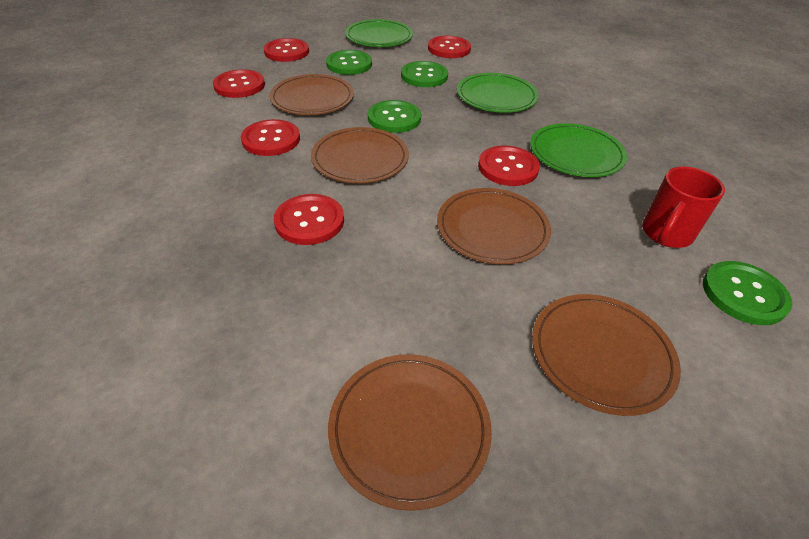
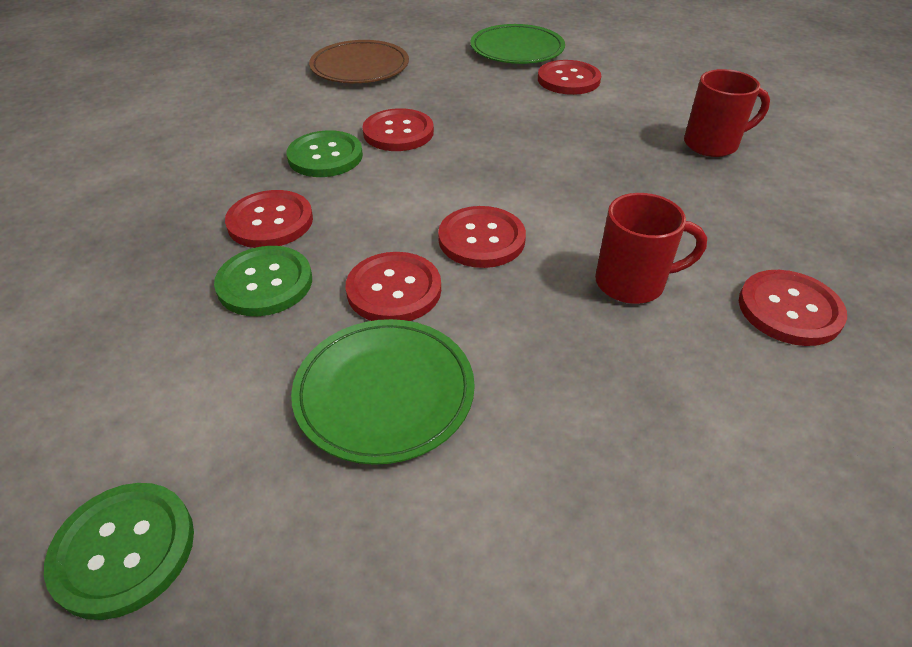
brown plate: 5 -> 1
green button: 4 -> 3
green plate: 3 -> 2
red mug: 1 -> 2

